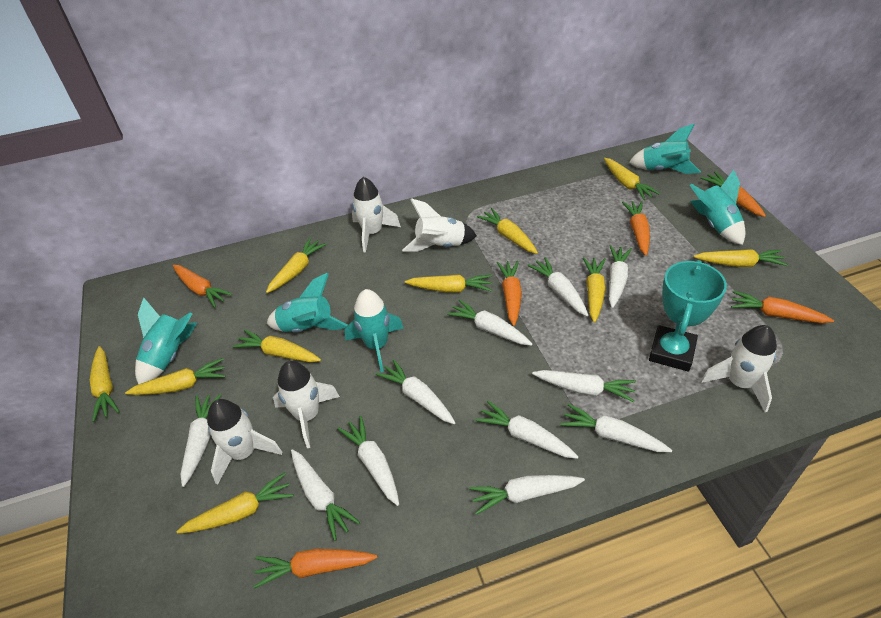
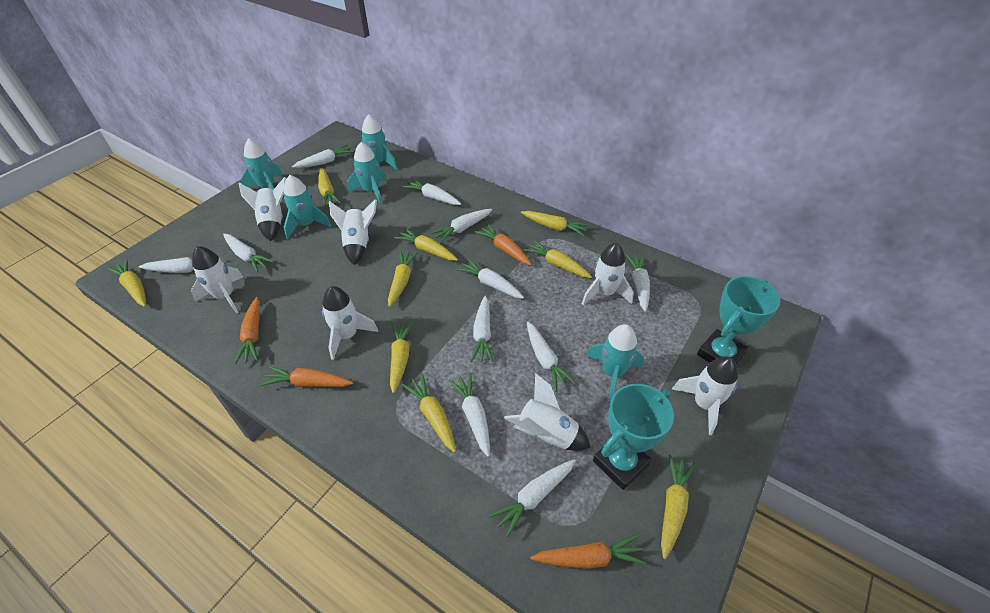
orange carrot: 6 -> 4
turquoise trophy: 1 -> 2
white rocket: 5 -> 7
yellow carrot: 10 -> 9

